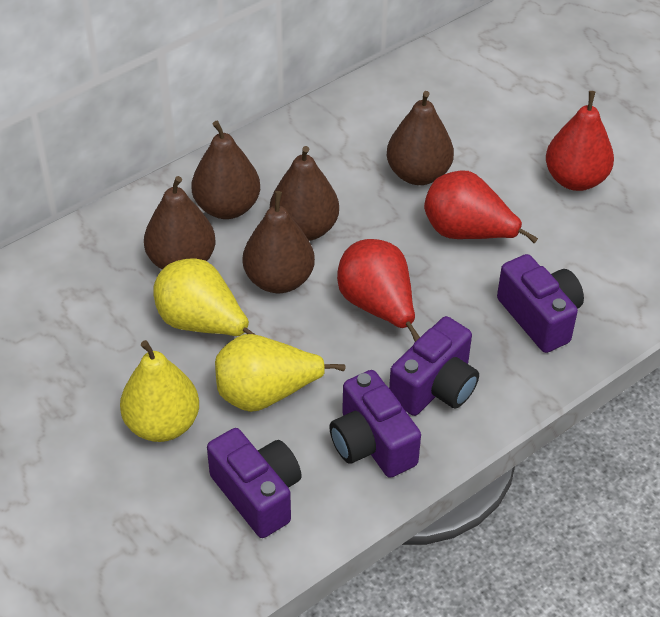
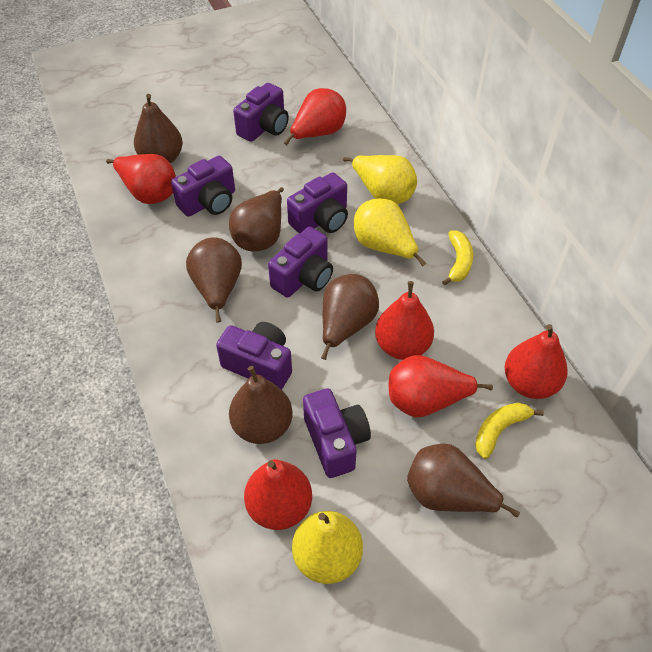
brown pear: 5 -> 6
purple camera: 4 -> 6
red pear: 3 -> 6
yellow banana: 0 -> 2

